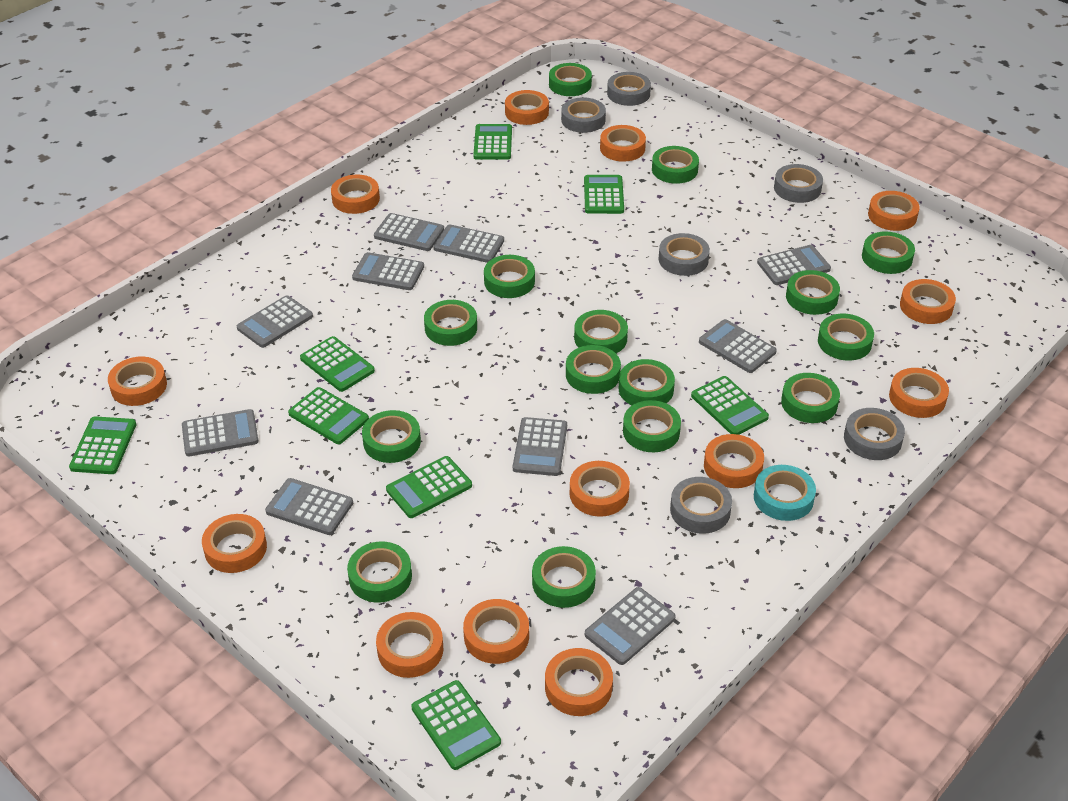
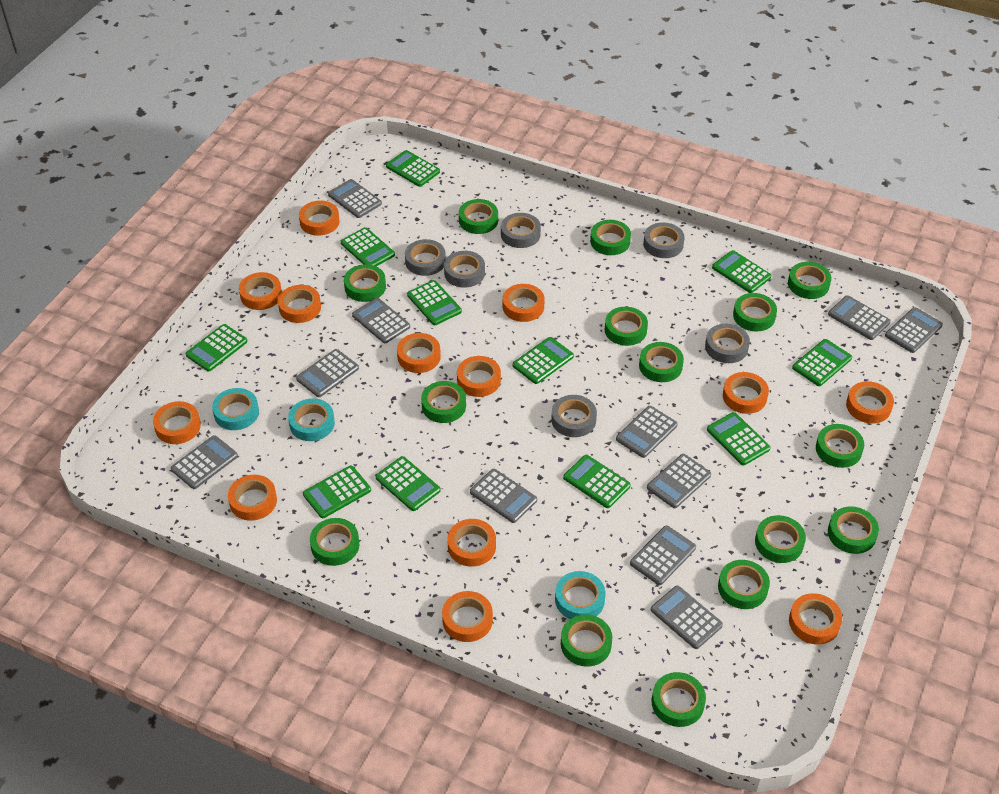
green calculator: 8 -> 11
grey calculator: 10 -> 11
turquoise tape: 1 -> 3

